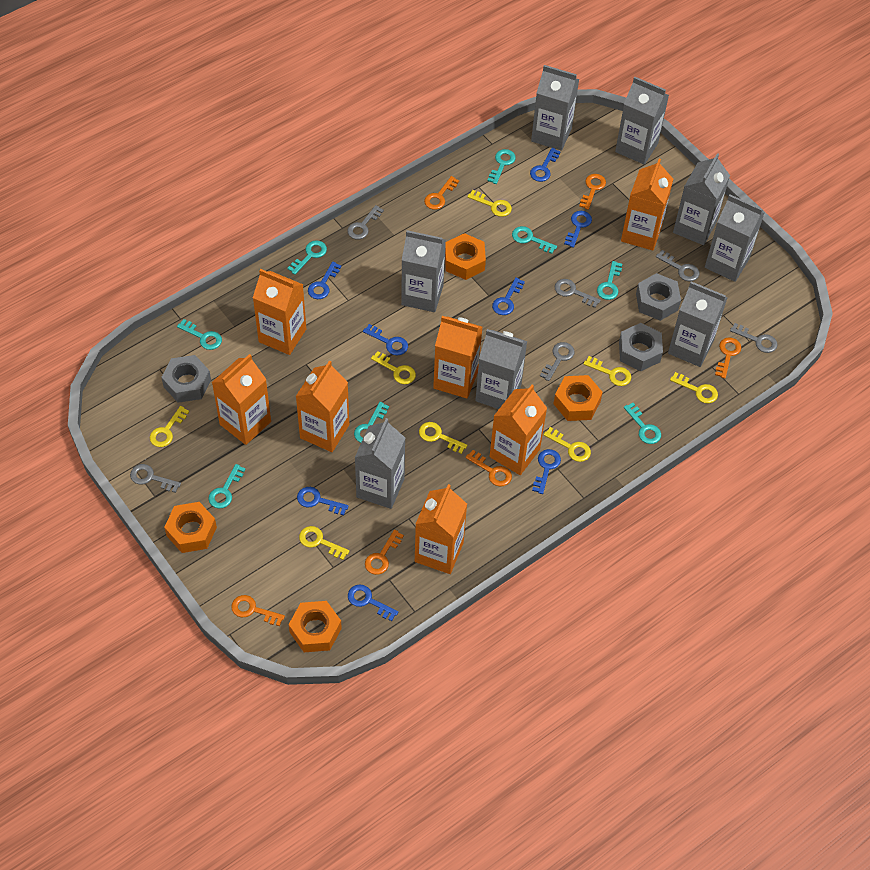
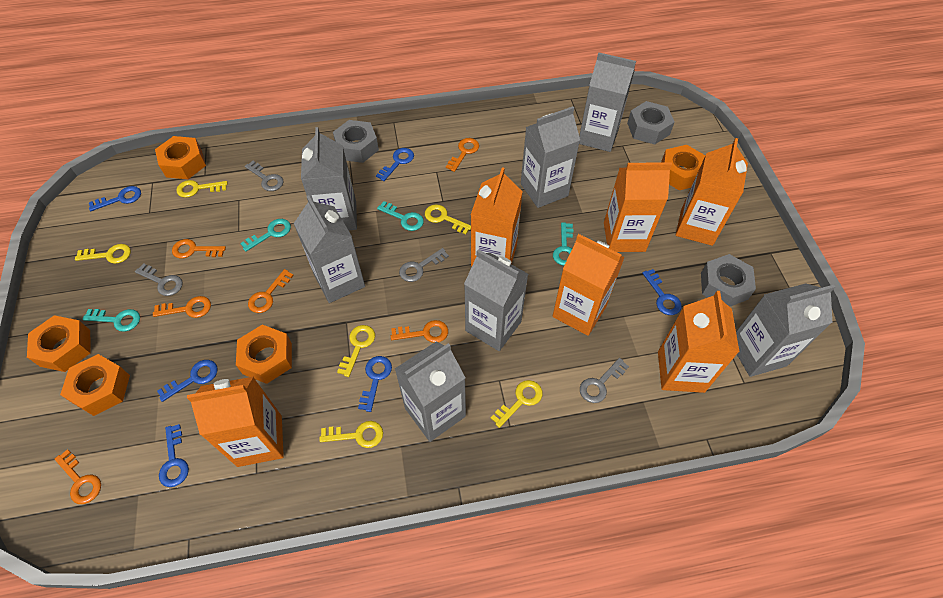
blue key: 8 -> 6
grey carton: 8 -> 7
grey key: 6 -> 4
orange carton: 7 -> 6
orange nut: 4 -> 5
turquoise key: 8 -> 4
yellow key: 8 -> 6

